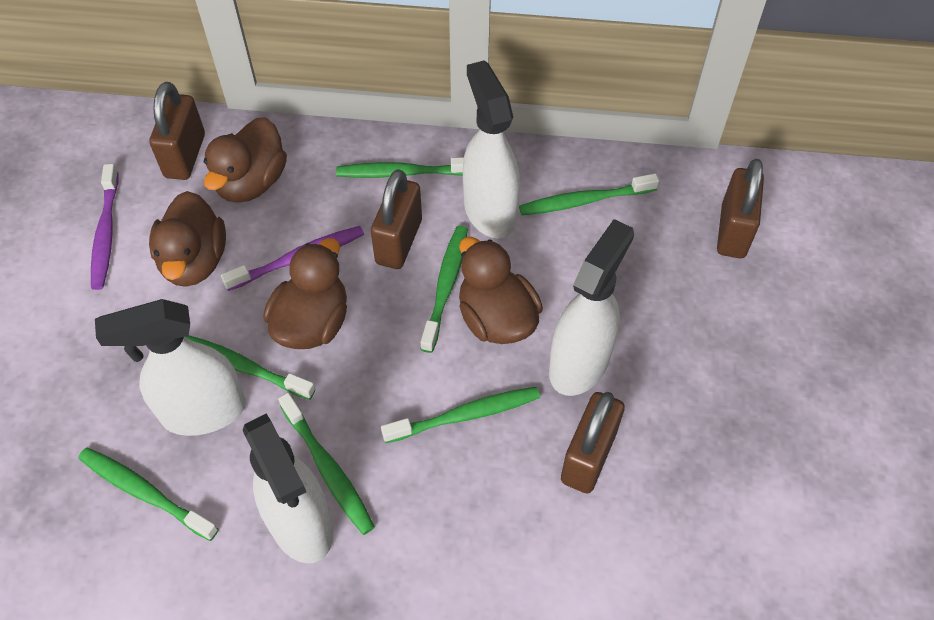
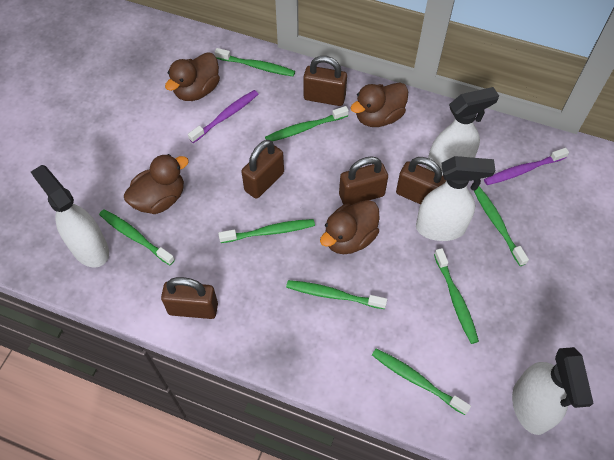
brown padlock: 4 -> 5
green toothbrush: 7 -> 8

